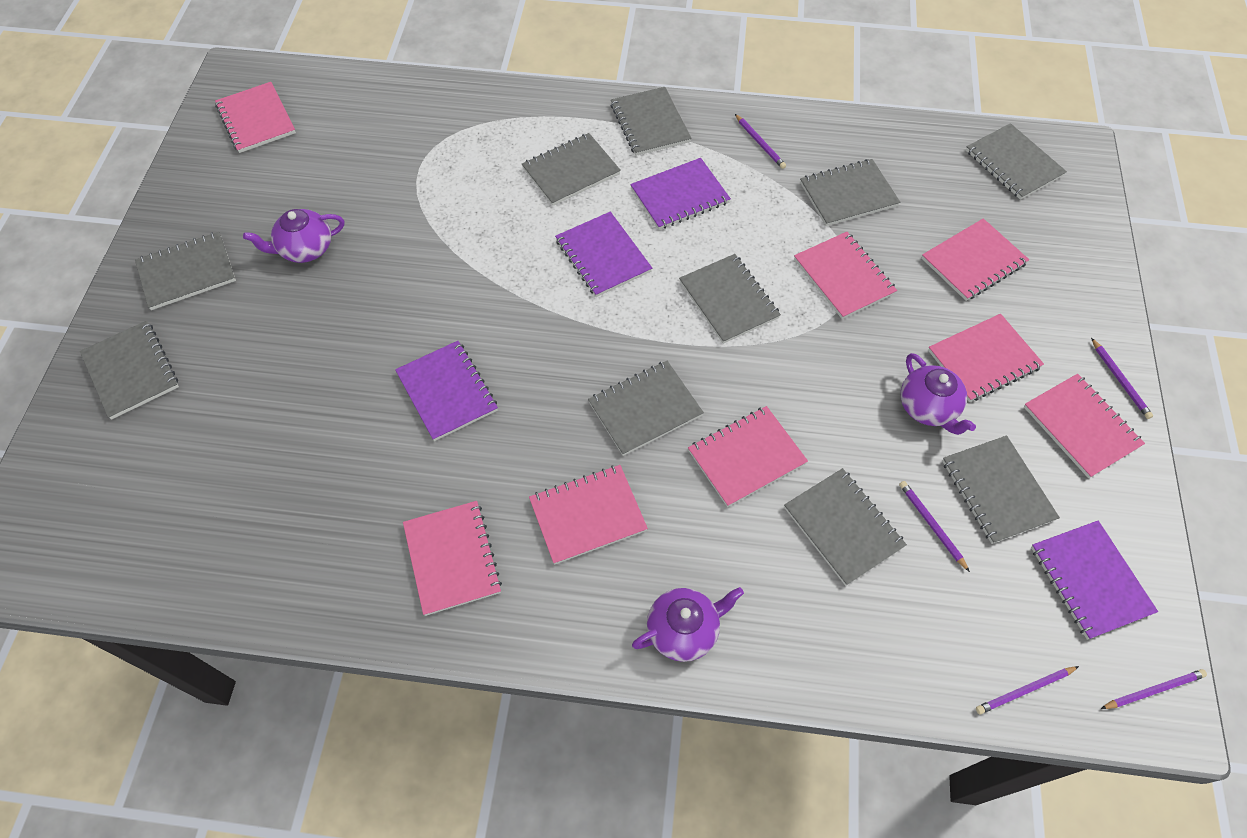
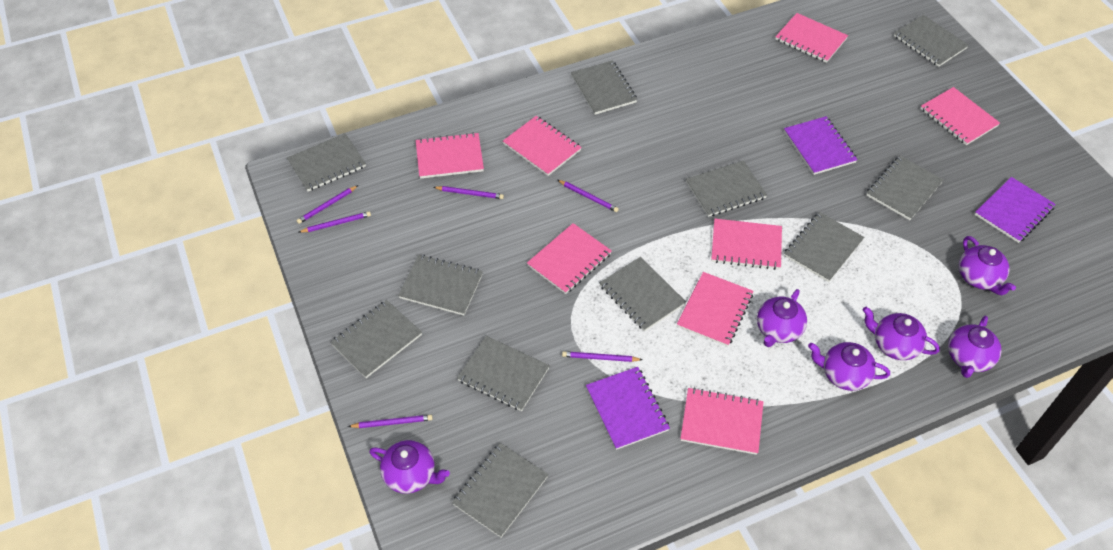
grey notebook: 10 -> 11
purple notebook: 4 -> 3
purple pencil: 5 -> 6
purple teapot: 3 -> 6

